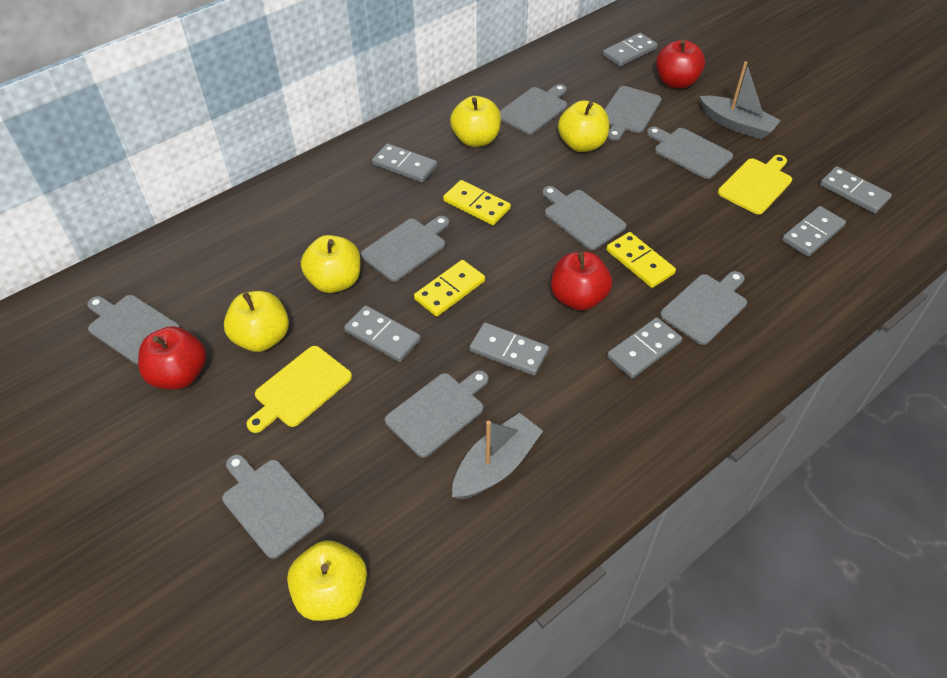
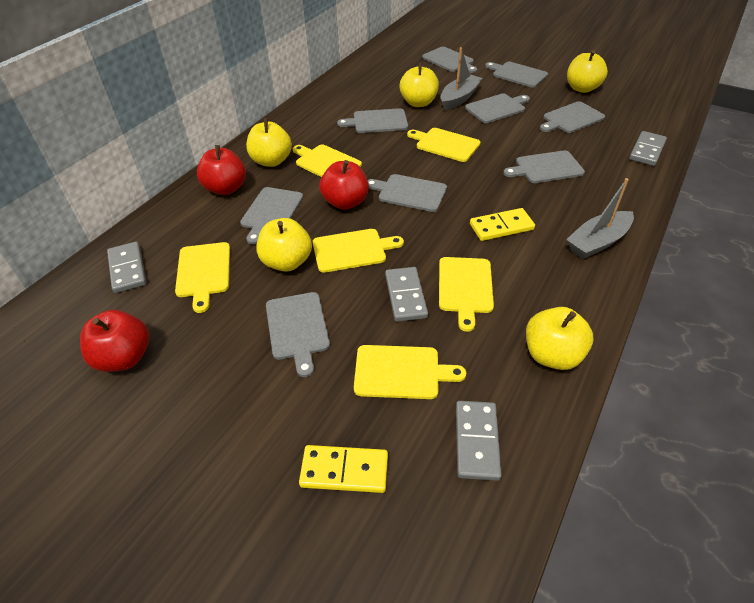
grey domino: 7 -> 4
yellow cutting board: 2 -> 6
yellow domino: 3 -> 2

